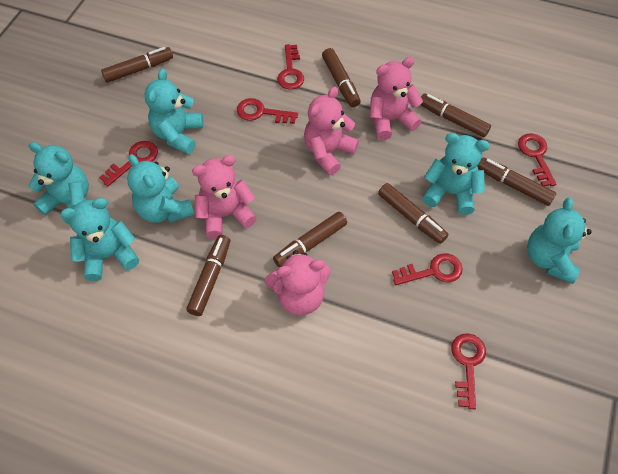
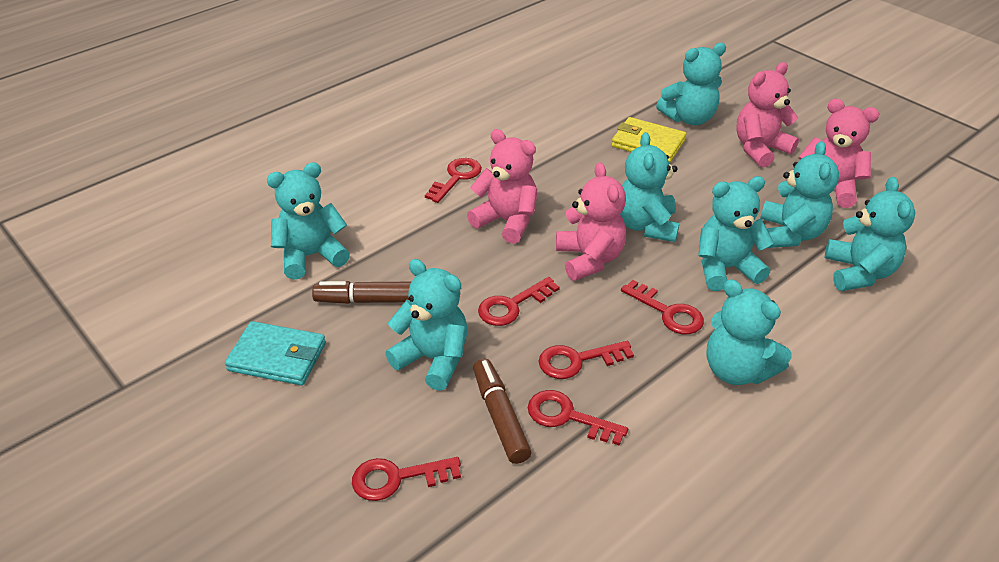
brown marker: 7 -> 2
turquoise teddy bear: 6 -> 8
turquoise wallet: 0 -> 1
yellow wallet: 0 -> 1

